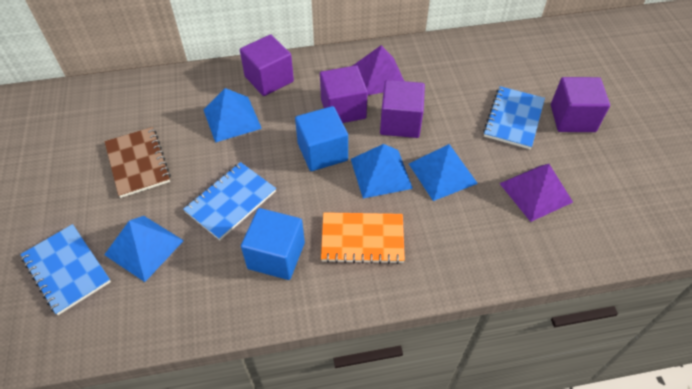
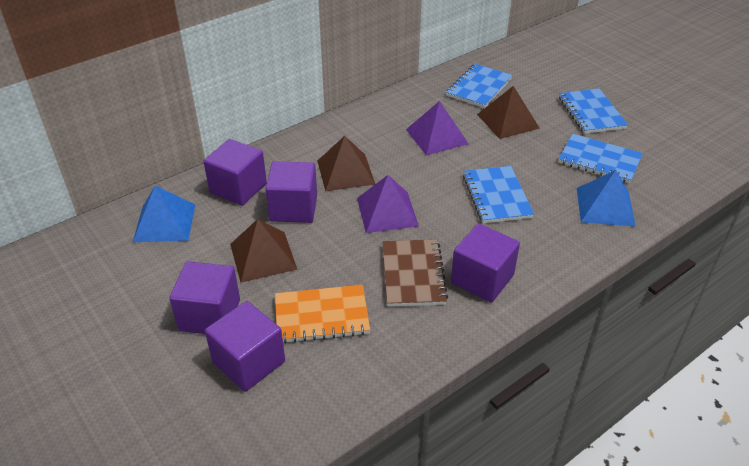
blue cube: 2 -> 0
blue notebook: 3 -> 4
blue pyramid: 4 -> 2
brown pyramid: 0 -> 3
purple cube: 4 -> 5

